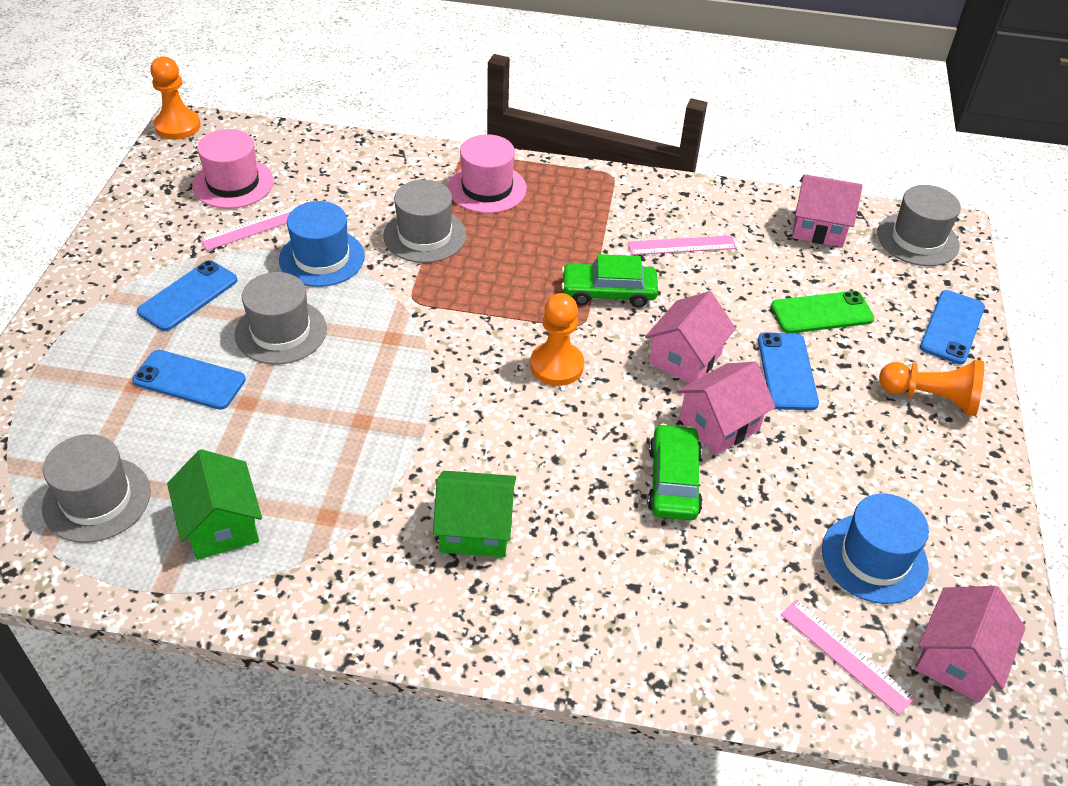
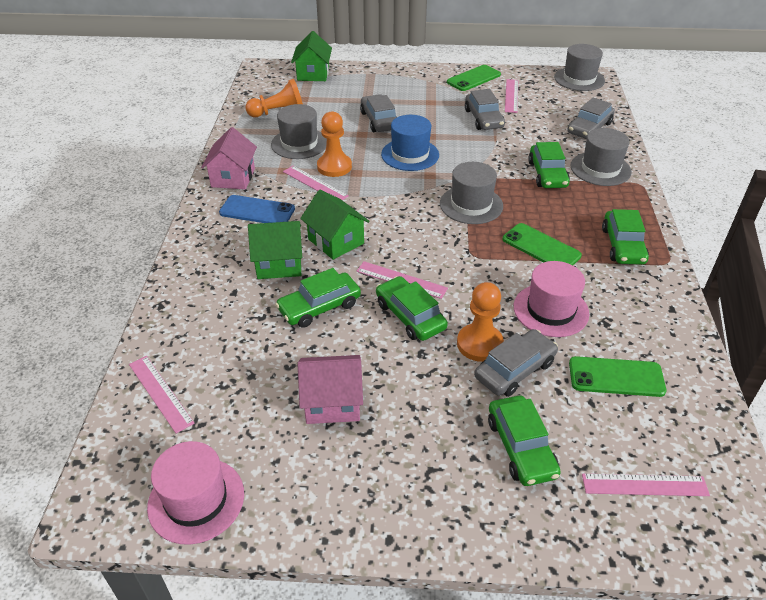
blue hat: 2 -> 1
blue phone: 4 -> 1
green car: 2 -> 5
green house: 2 -> 3
green phone: 1 -> 3
grey car: 0 -> 4
pink house: 4 -> 2
pink ruler: 3 -> 5

